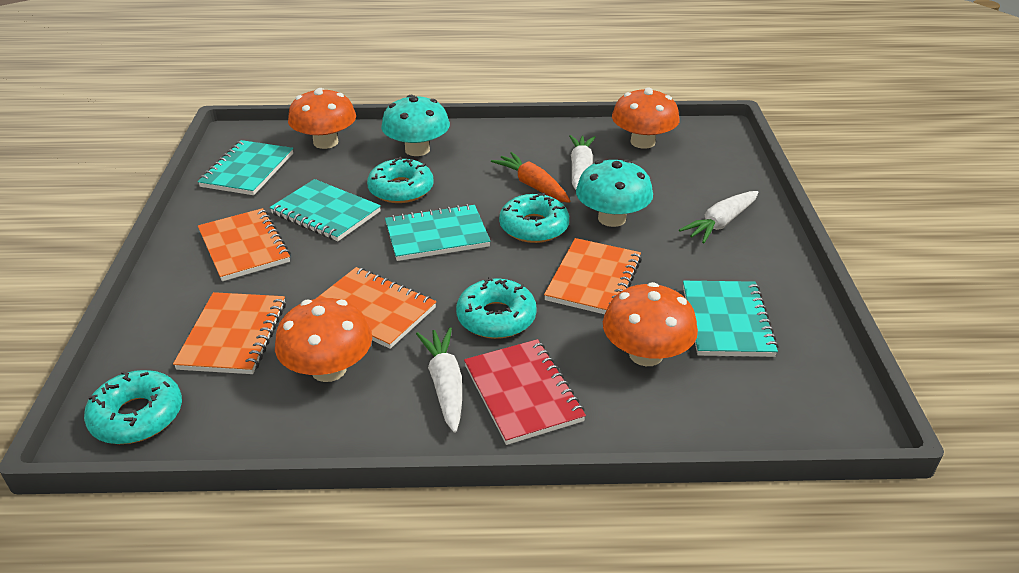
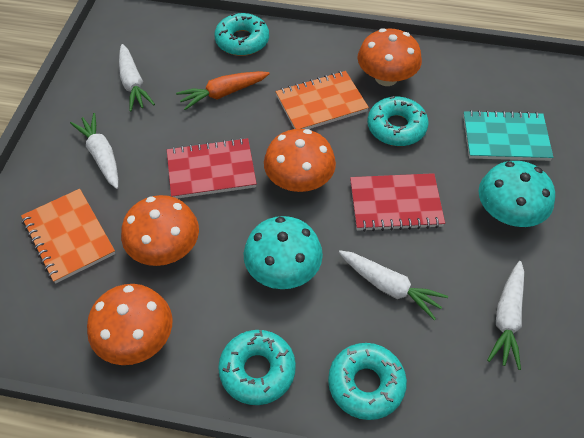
orange notebook: 4 -> 2
red notebook: 1 -> 2
turquoise notebook: 4 -> 1
white carrot: 3 -> 4

